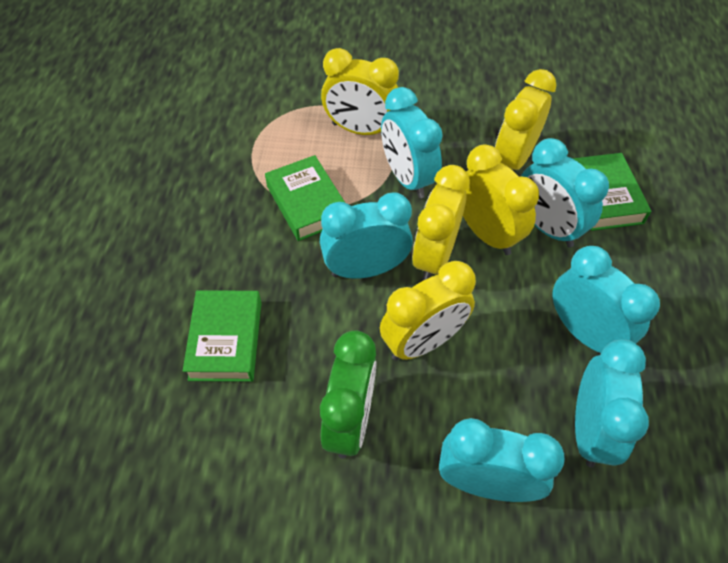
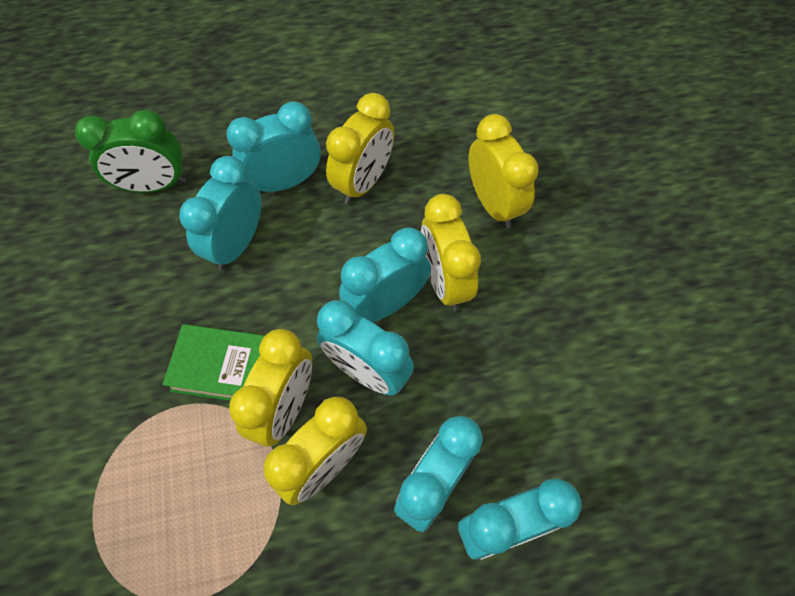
green book: 3 -> 1

